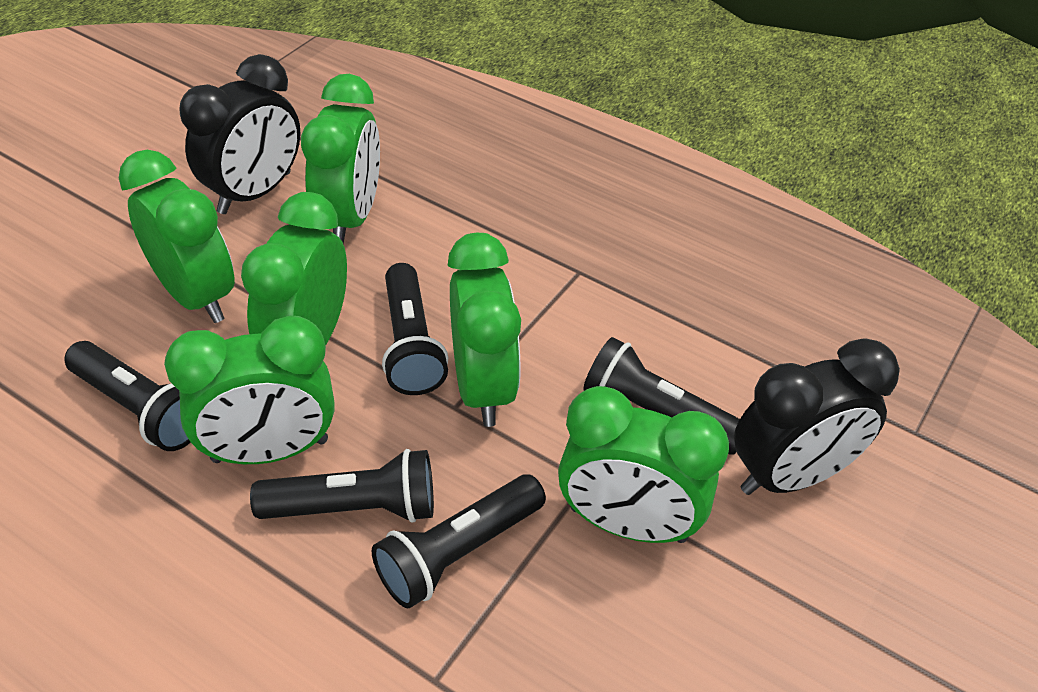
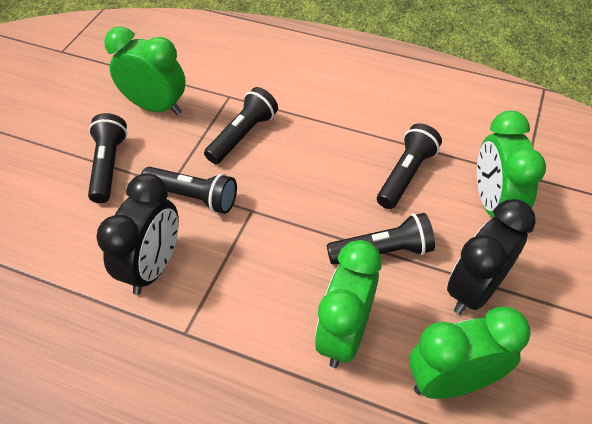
green clock: 6 -> 4

